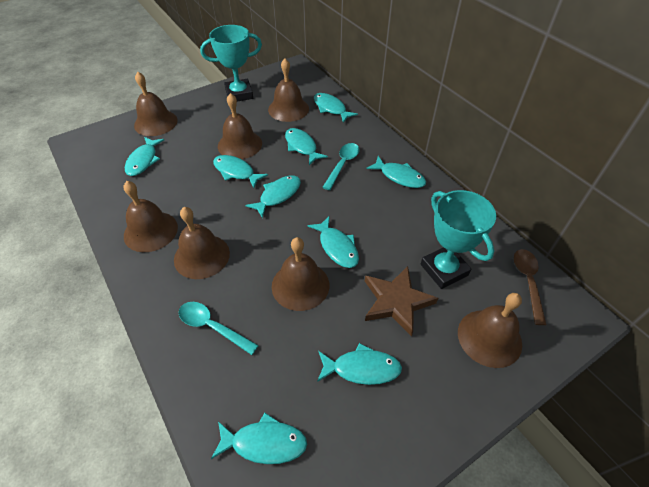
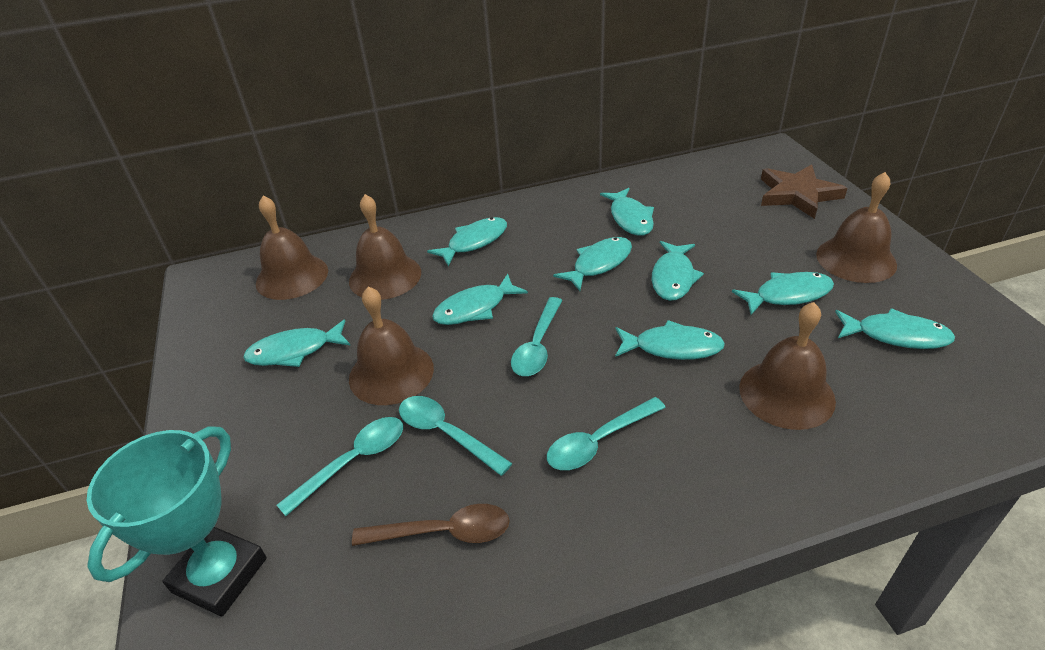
brown bell: 7 -> 5
turquoise spoon: 2 -> 4
turquoise trophy: 2 -> 1

